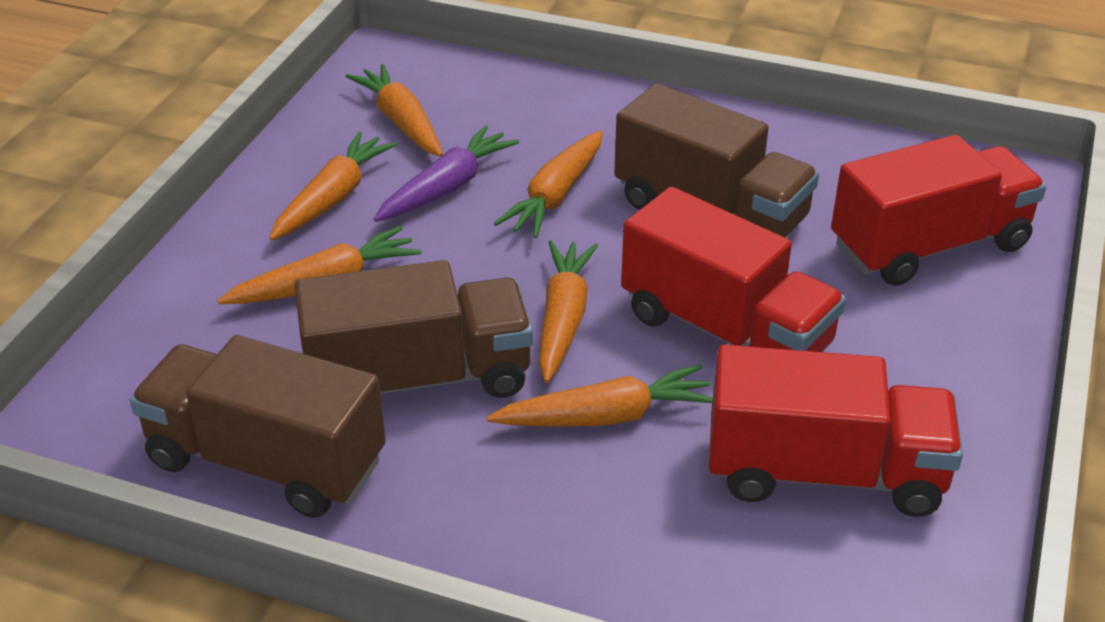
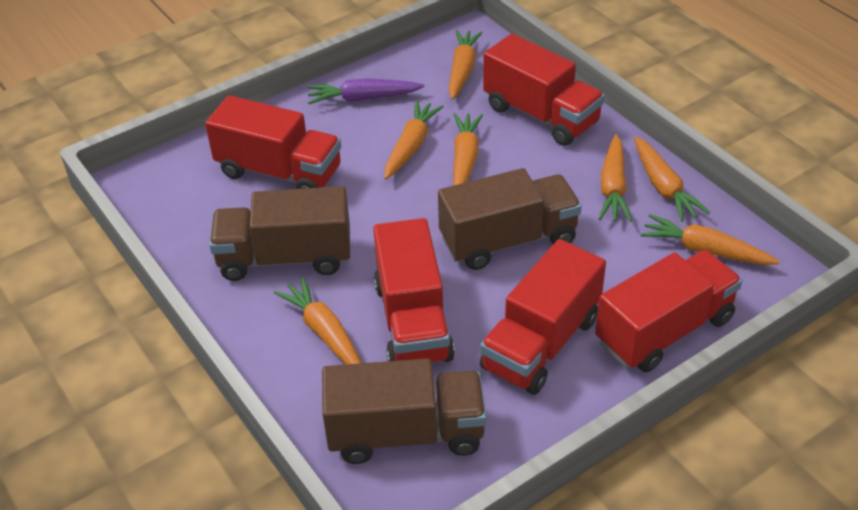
orange carrot: 6 -> 7
red truck: 3 -> 5

